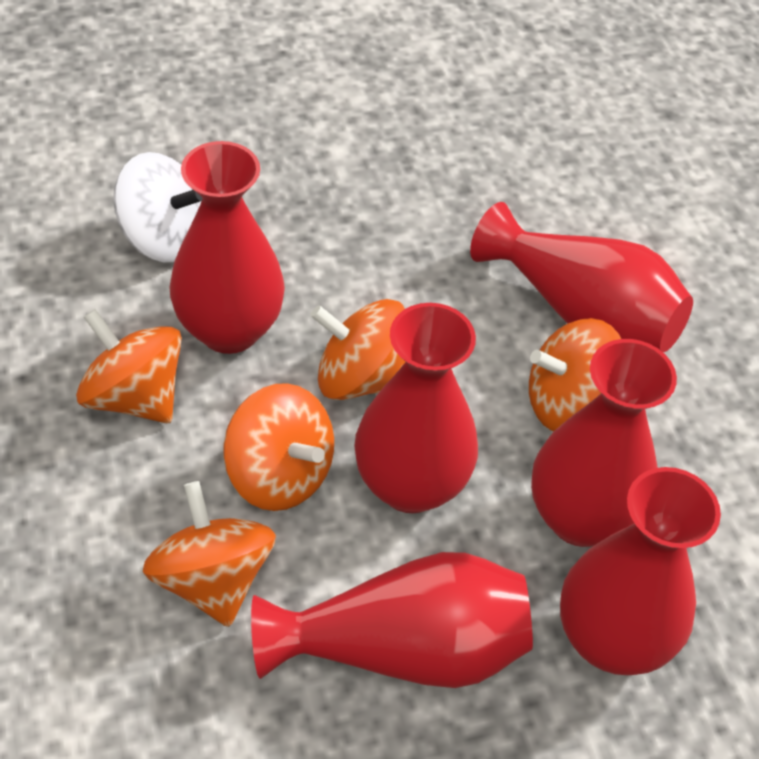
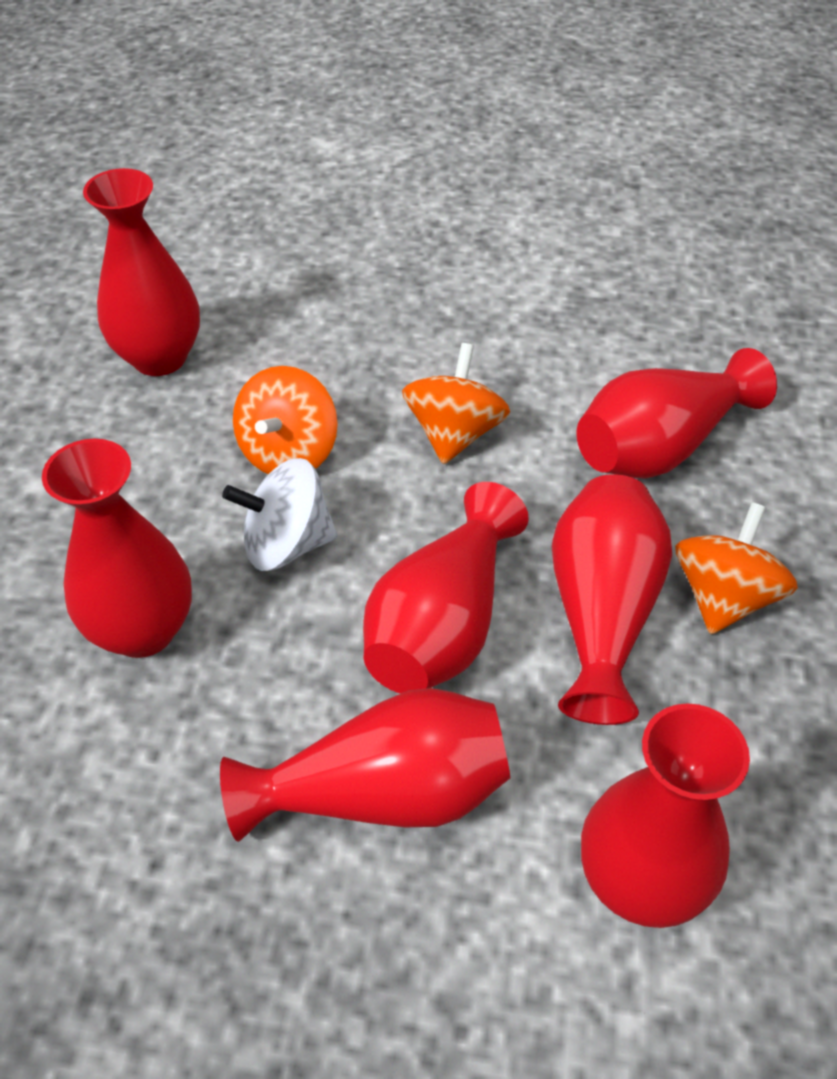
orange spinning top: 5 -> 3
red vase: 6 -> 7

